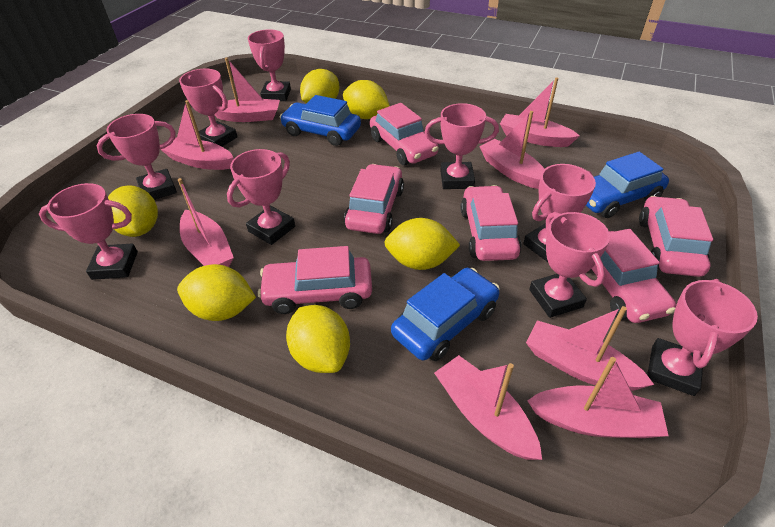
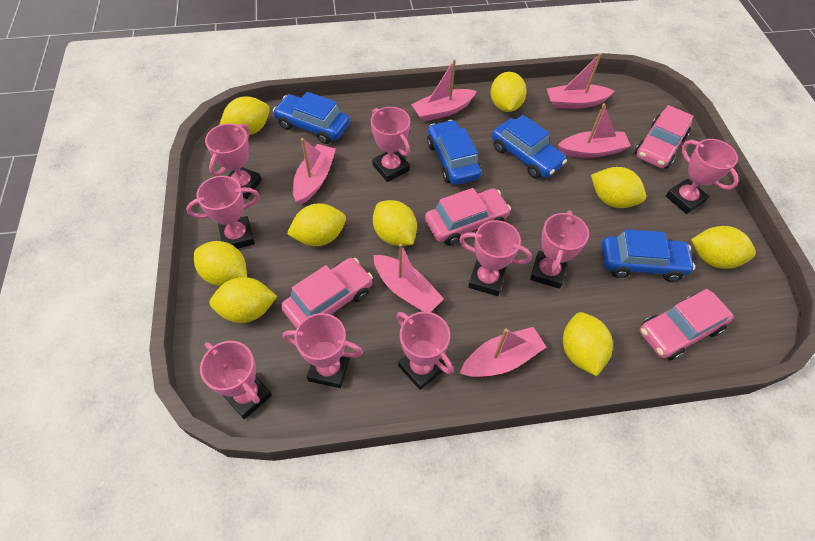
blue car: 3 -> 4
pink boat: 8 -> 6
pink car: 6 -> 4
yellow lemon: 6 -> 9

